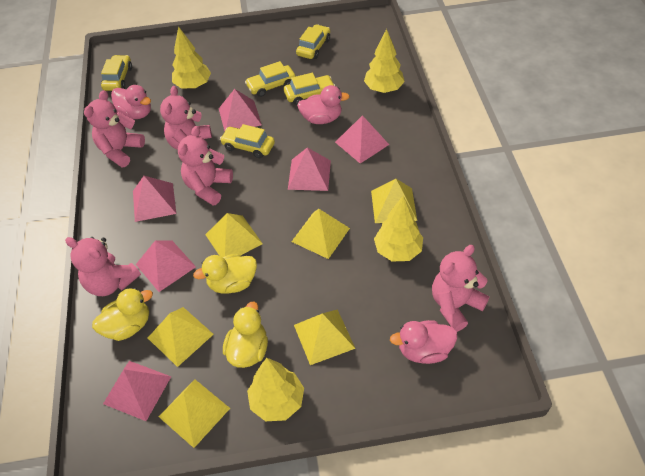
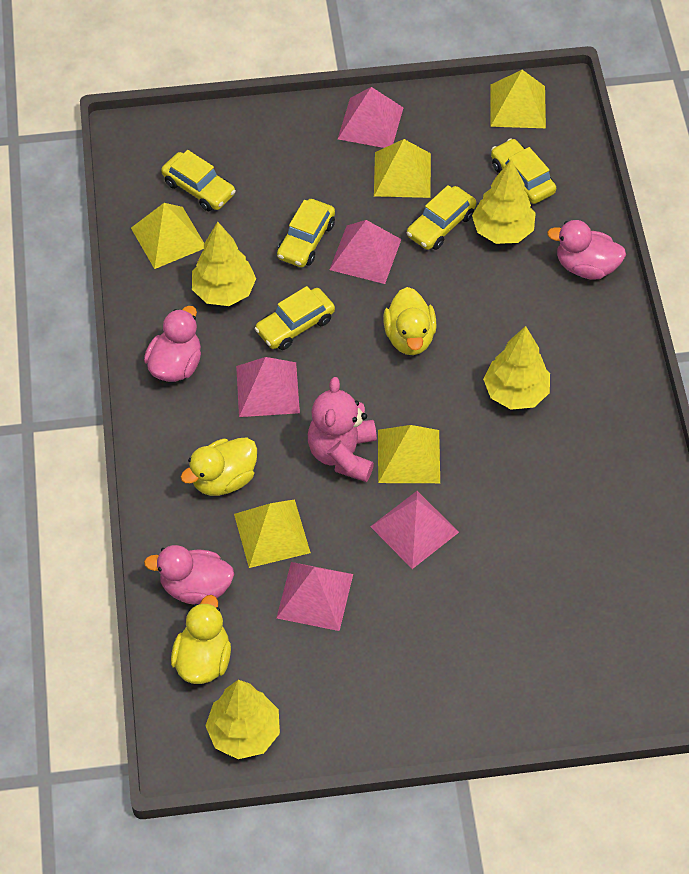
pink pyramid: 6 -> 5
pink teddy bear: 5 -> 1
yellow pyramid: 6 -> 5

